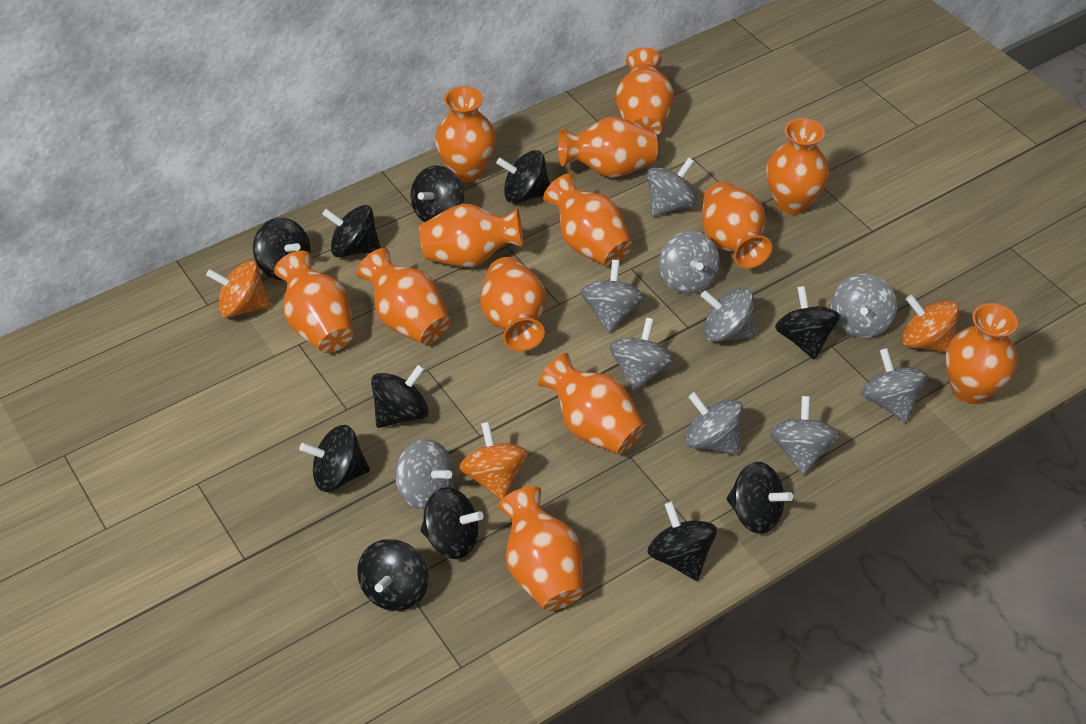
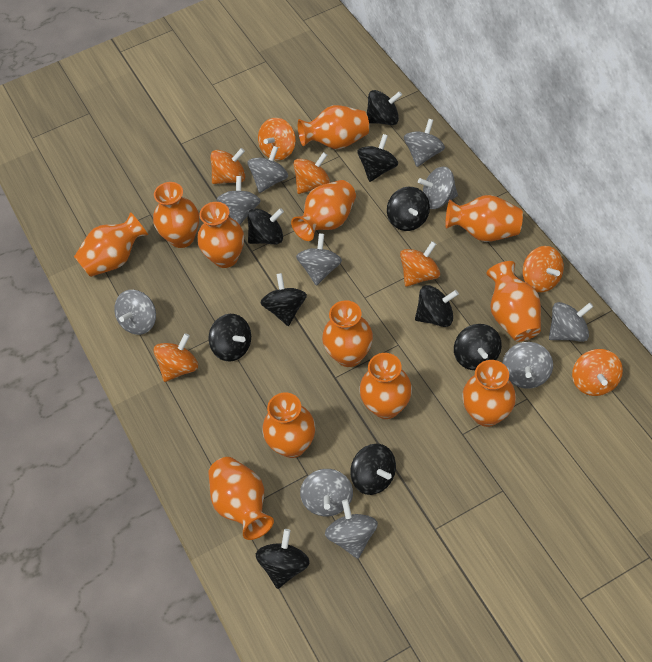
black spinning top: 11 -> 10
orange spinning top: 3 -> 7
orange vase: 13 -> 12

